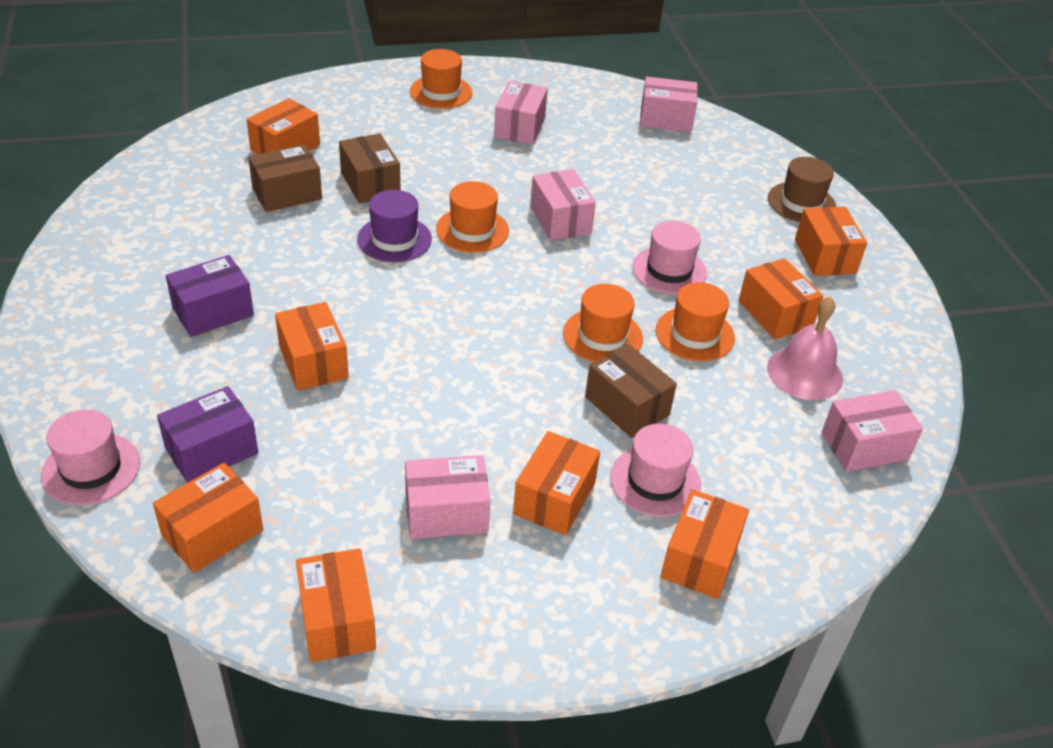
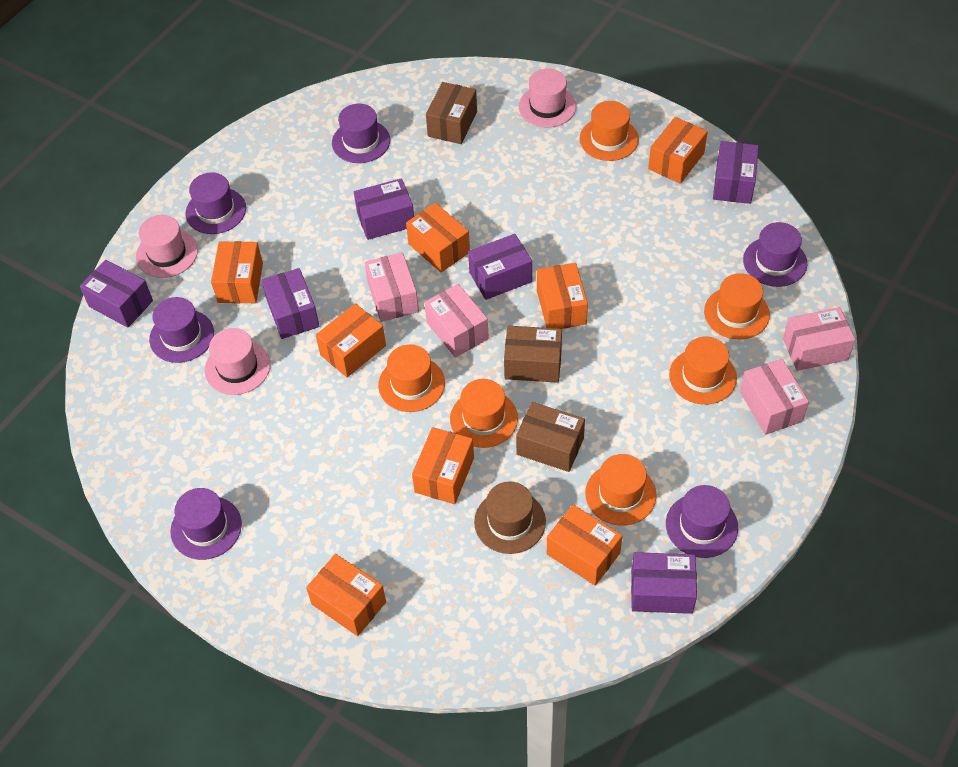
orange hat: 4 -> 6
pink bell: 1 -> 0
pink box: 5 -> 4
purple box: 2 -> 6
purple hat: 1 -> 6

